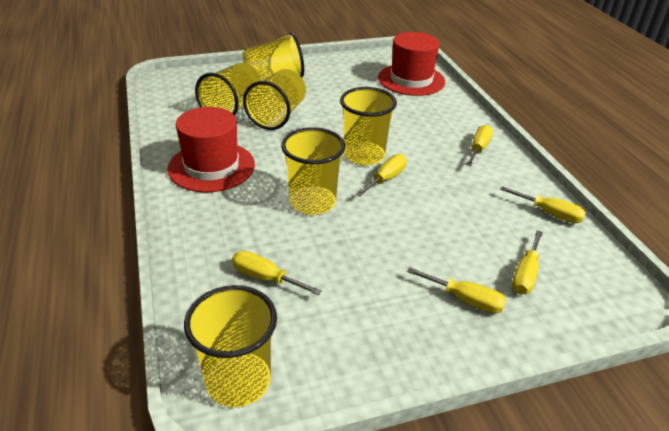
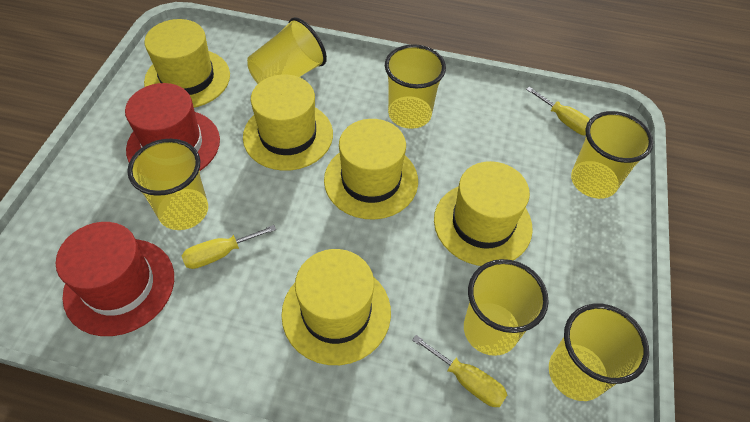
yellow hat: 0 -> 5
yellow screwdriver: 6 -> 3

